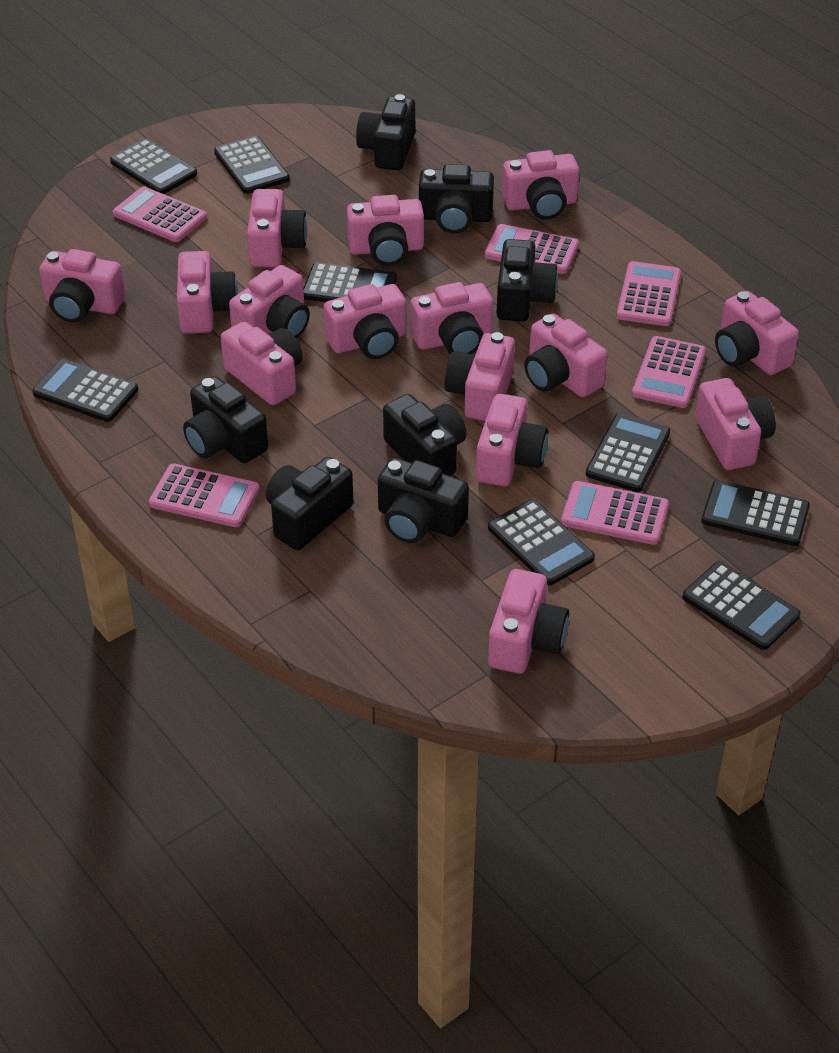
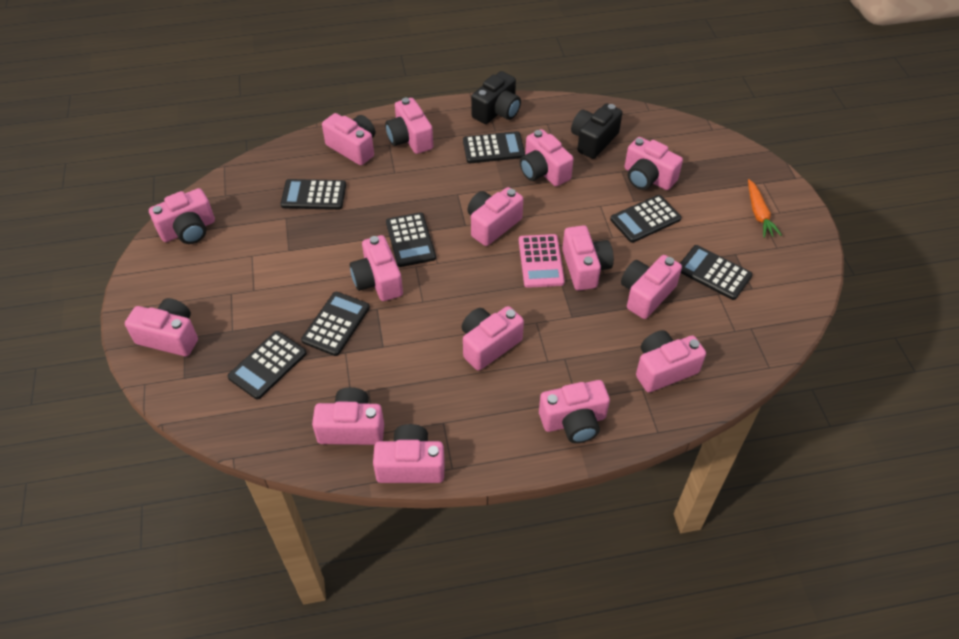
black calculator: 8 -> 7
black camera: 7 -> 2
orange carrot: 0 -> 1
pink calculator: 6 -> 1

